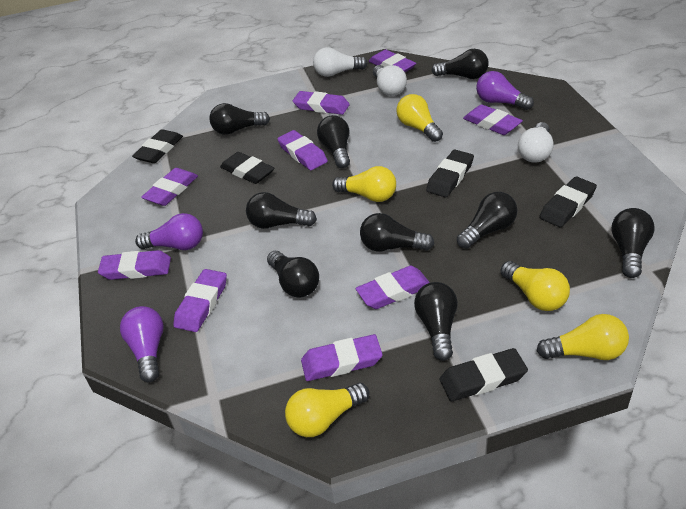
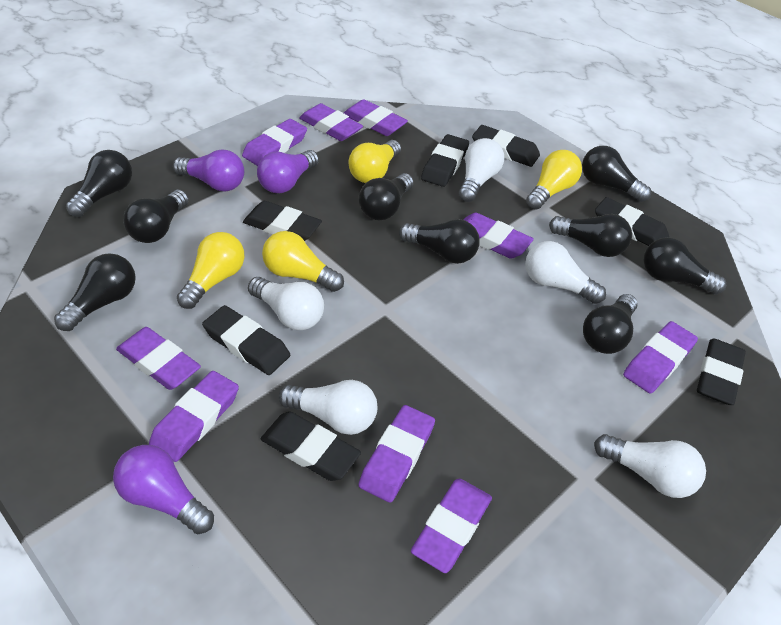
black eraser: 5 -> 7
white light bulb: 3 -> 5
yellow light bulb: 5 -> 4

